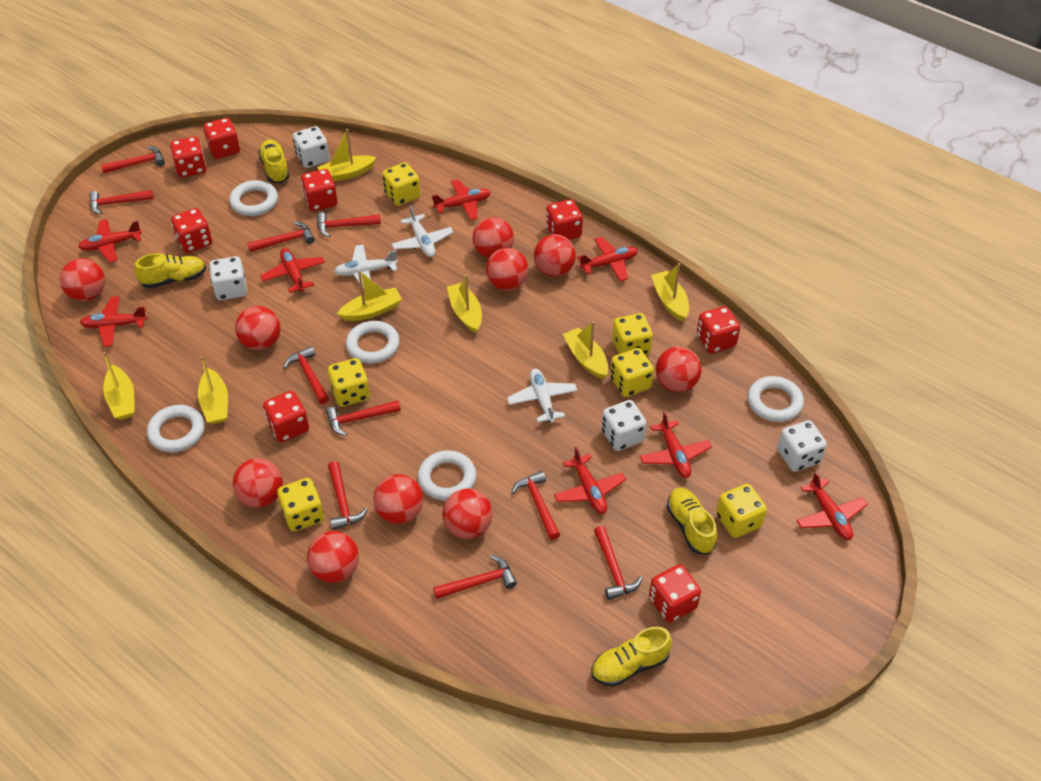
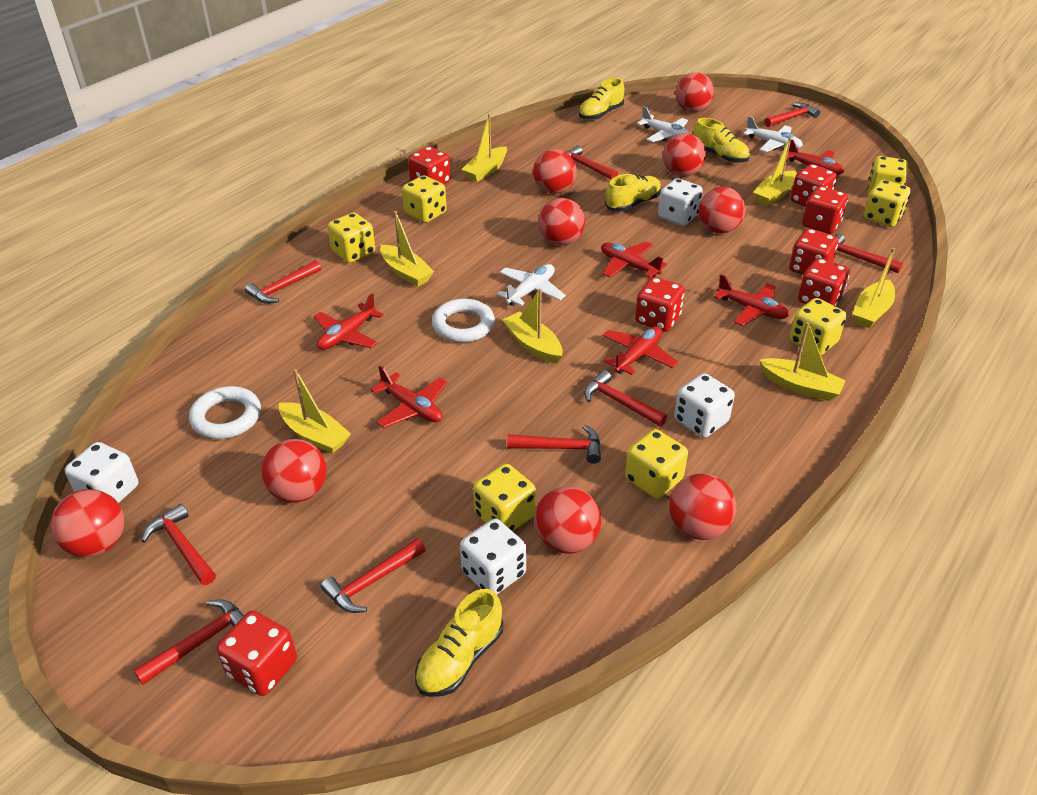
red ball: 10 -> 9
red dice: 8 -> 7
red hammer: 10 -> 9
red plane: 8 -> 6
white ring: 5 -> 2
yellow dice: 6 -> 7

